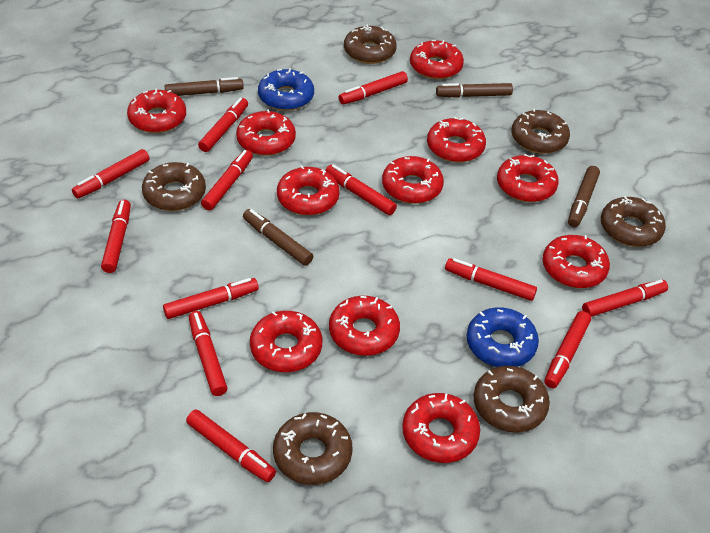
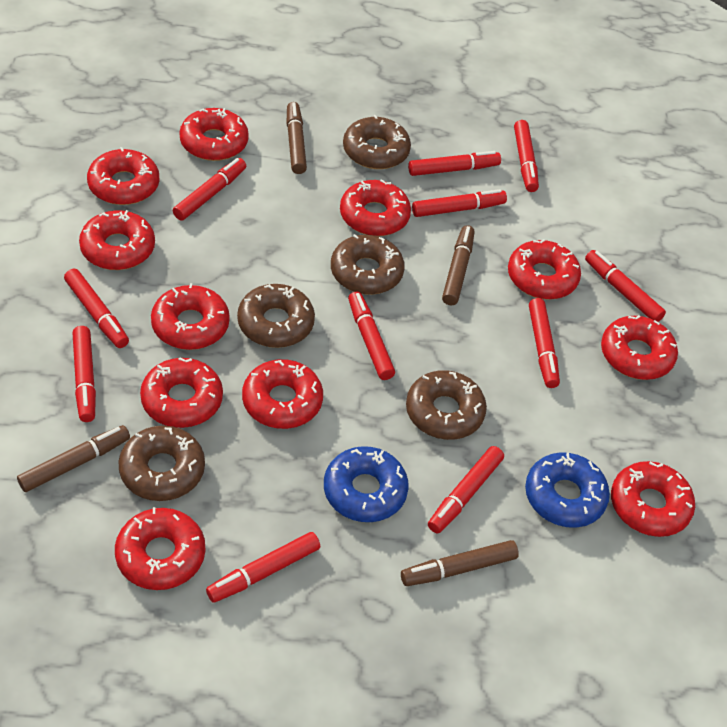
brown donut: 6 -> 5
red marker: 12 -> 11

